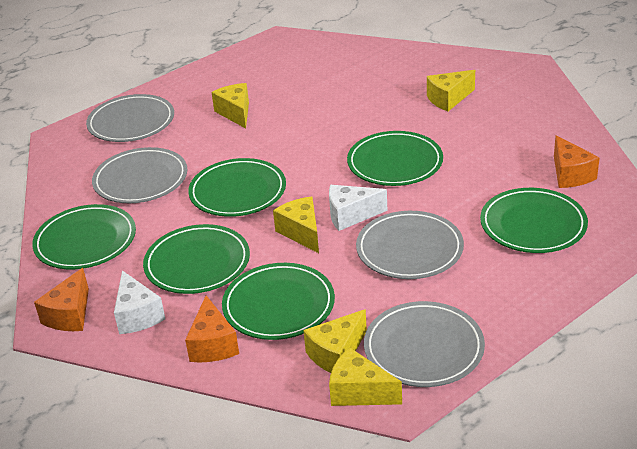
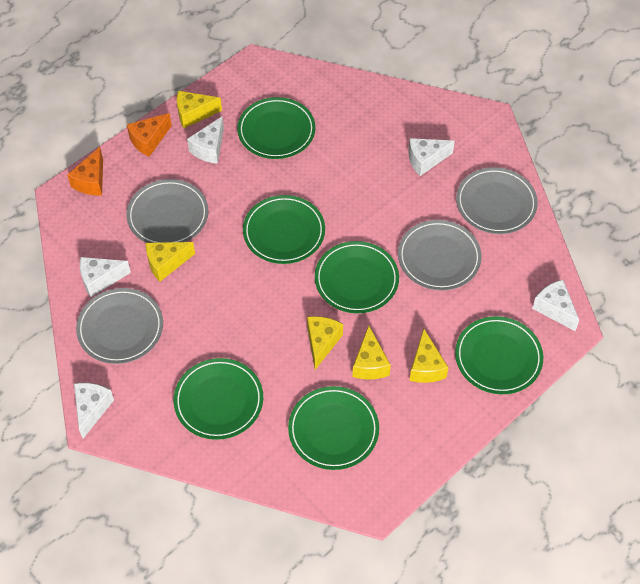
orange cheese: 3 -> 2
white cheese: 2 -> 5

